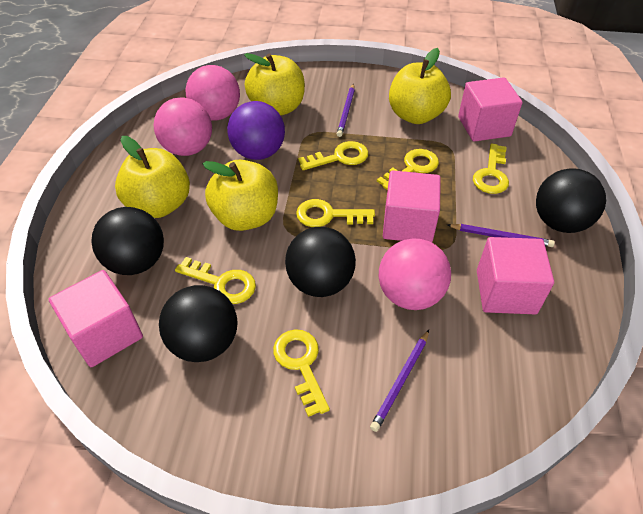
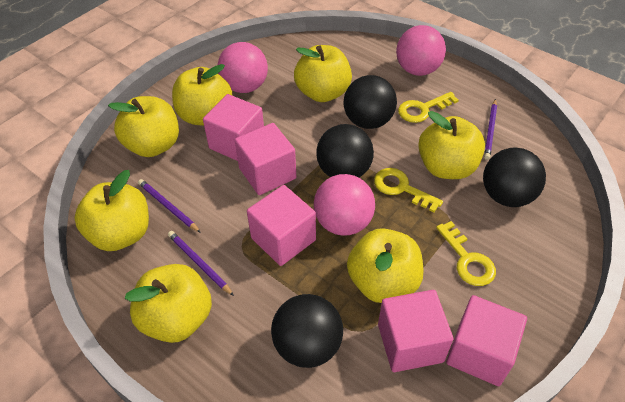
pink cube: 4 -> 5
purple ball: 1 -> 0
yellow apple: 4 -> 7
yellow key: 6 -> 3

